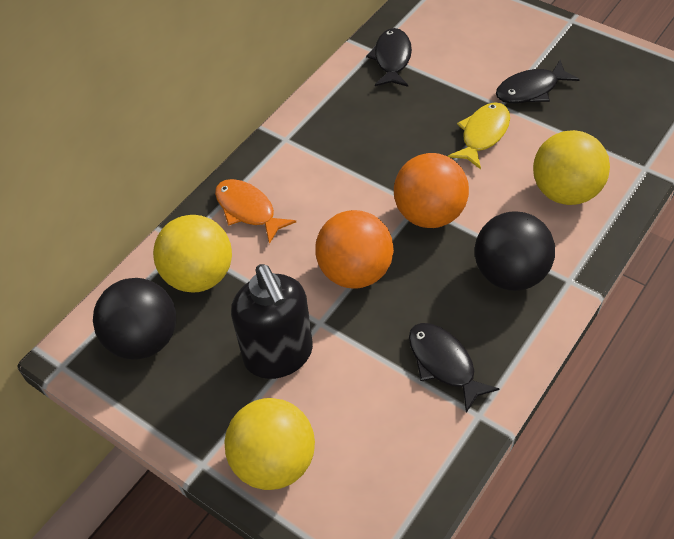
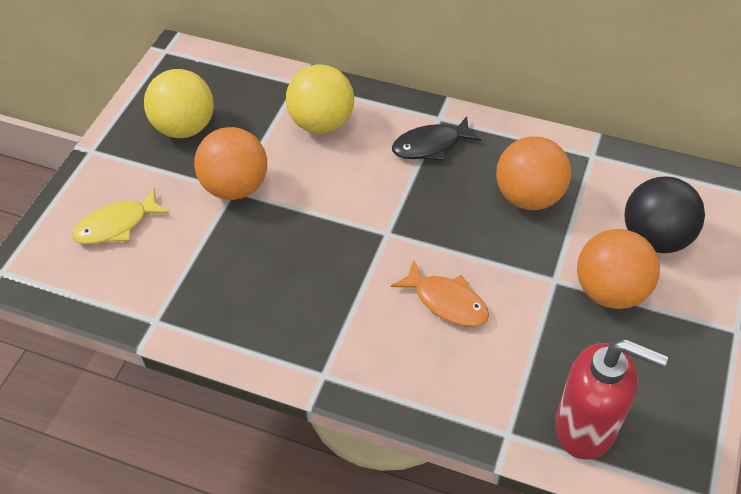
black ball: 2 -> 1
black fish: 3 -> 1
black soap dispenser: 1 -> 0
orange ball: 2 -> 3
red soap dispenser: 0 -> 1
yellow ball: 3 -> 2

